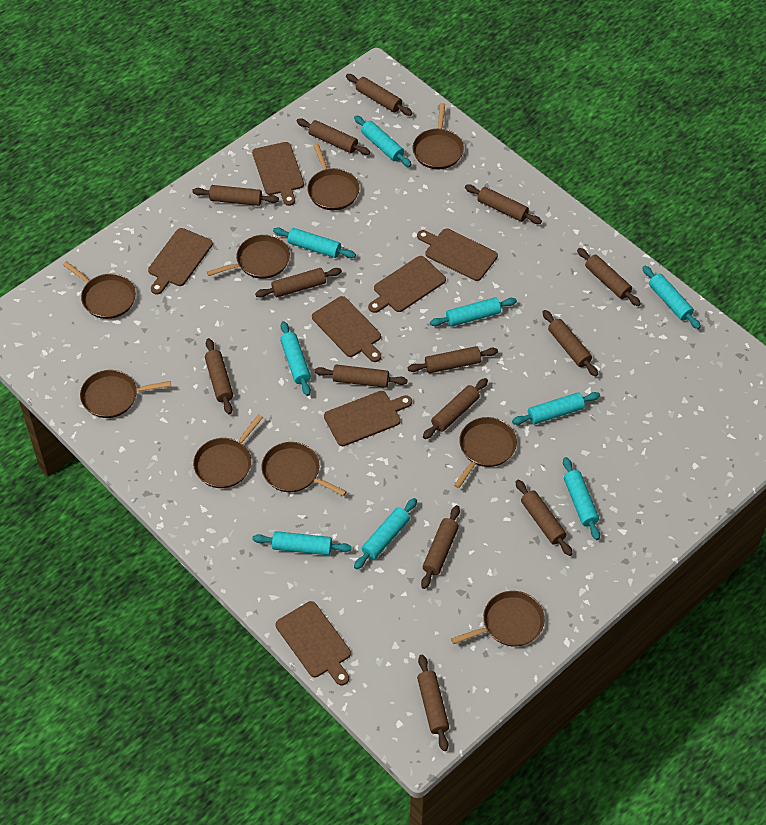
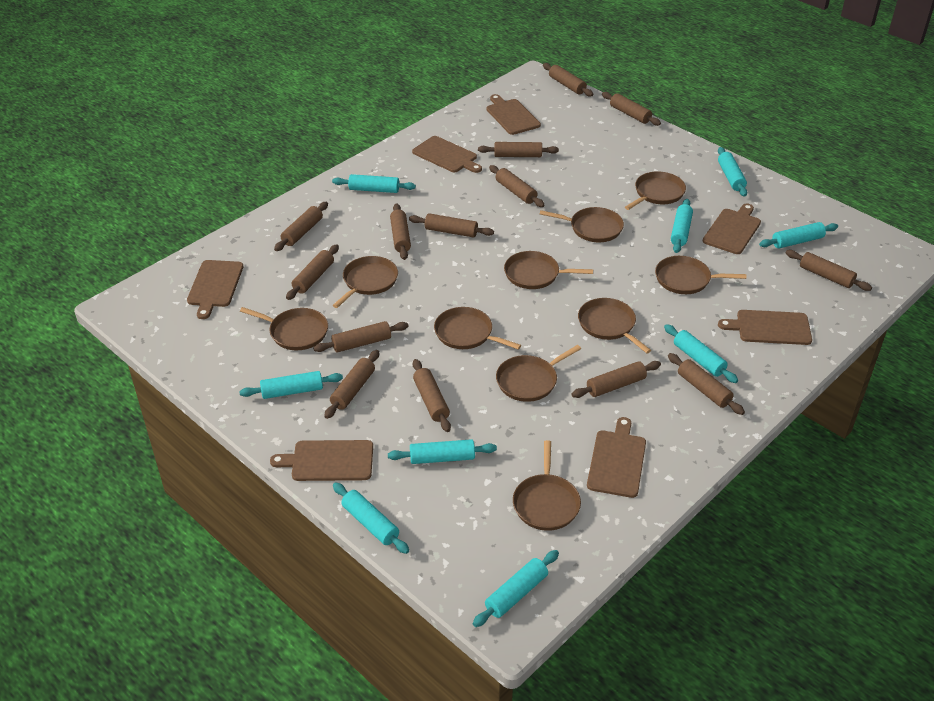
brown pan: 9 -> 10

